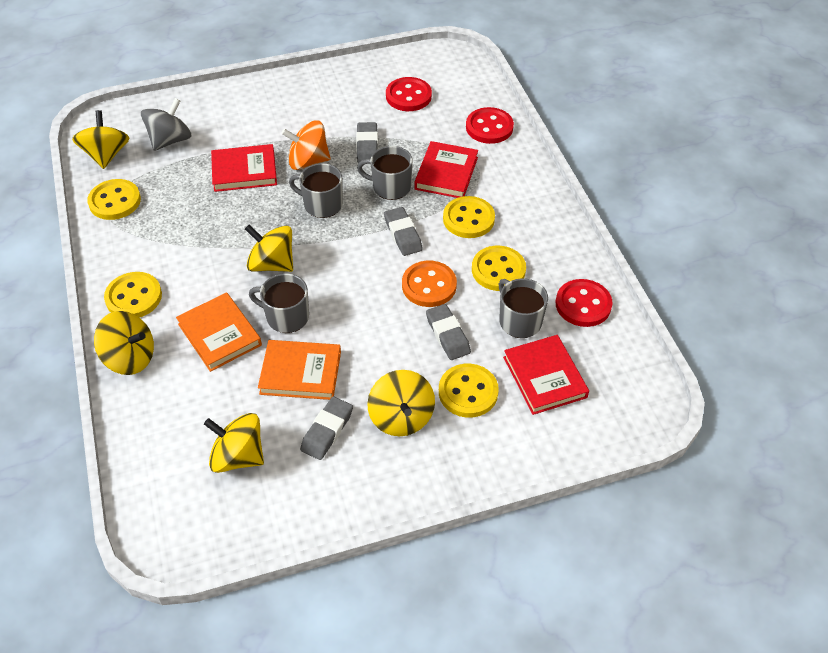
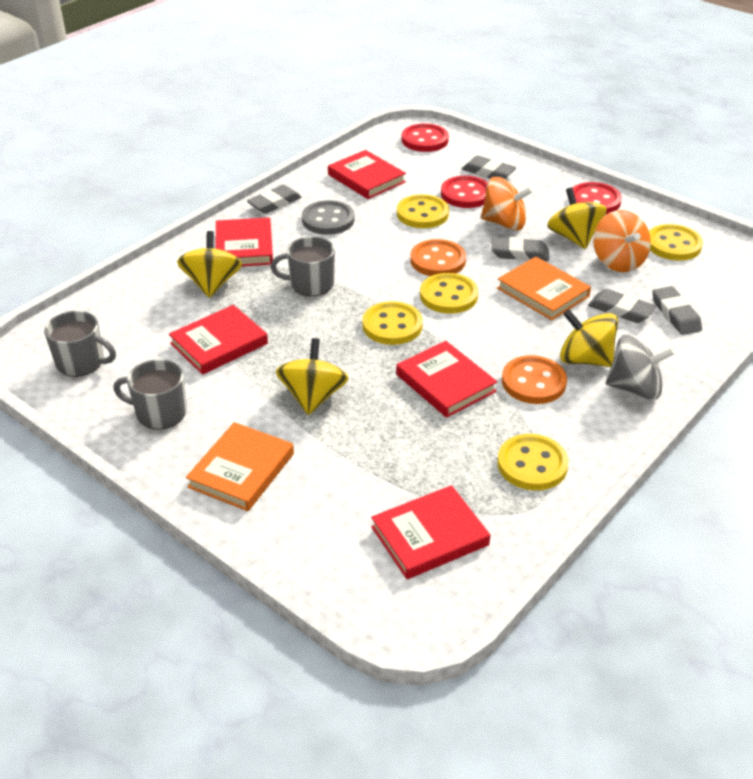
grey button: 0 -> 1
grey eraser: 4 -> 5
grey mug: 4 -> 3
orange button: 1 -> 2
orange spinning top: 1 -> 2
red book: 3 -> 5
yellow spinning top: 5 -> 4

